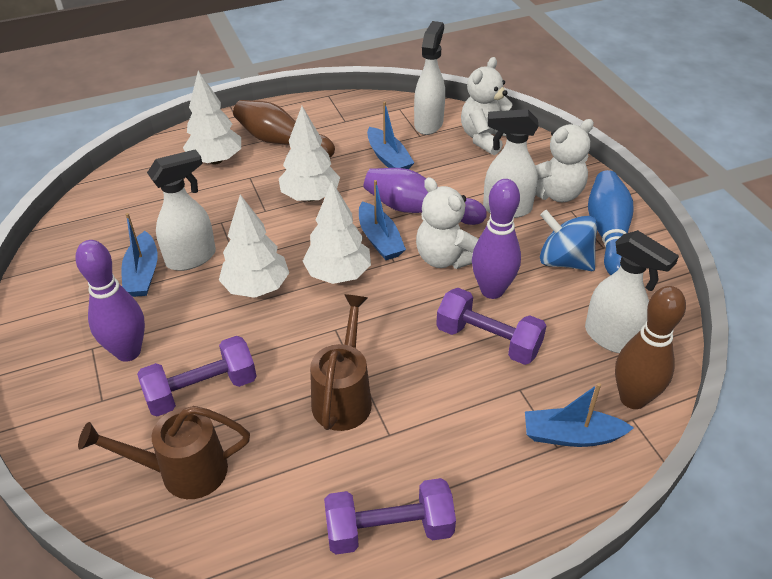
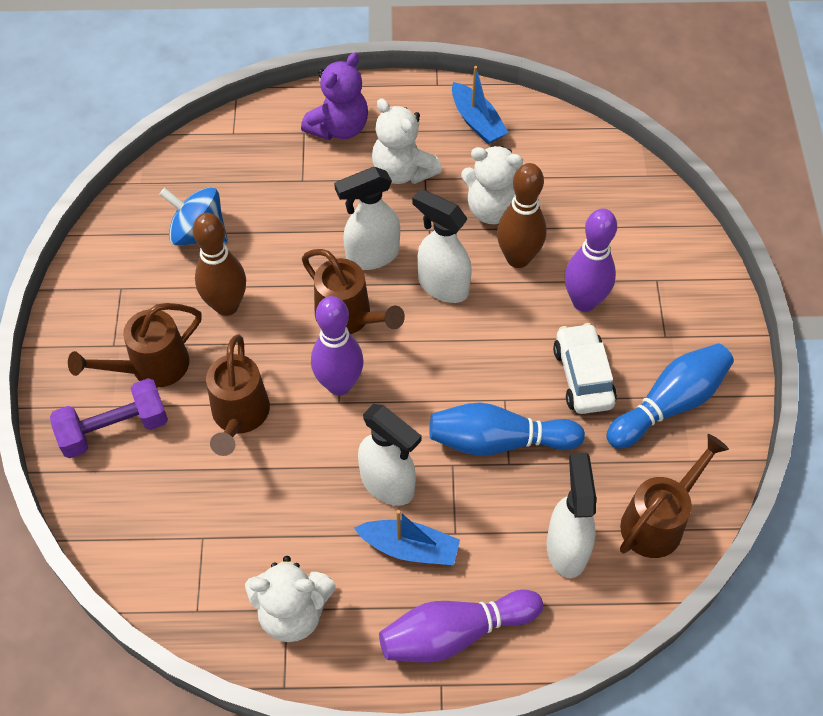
blue boat: 4 -> 2
blue bowling pin: 1 -> 2
brown watering can: 2 -> 4
purple dumbbell: 3 -> 1
purple teddy bear: 0 -> 1
white car: 0 -> 1
white tree: 4 -> 0

